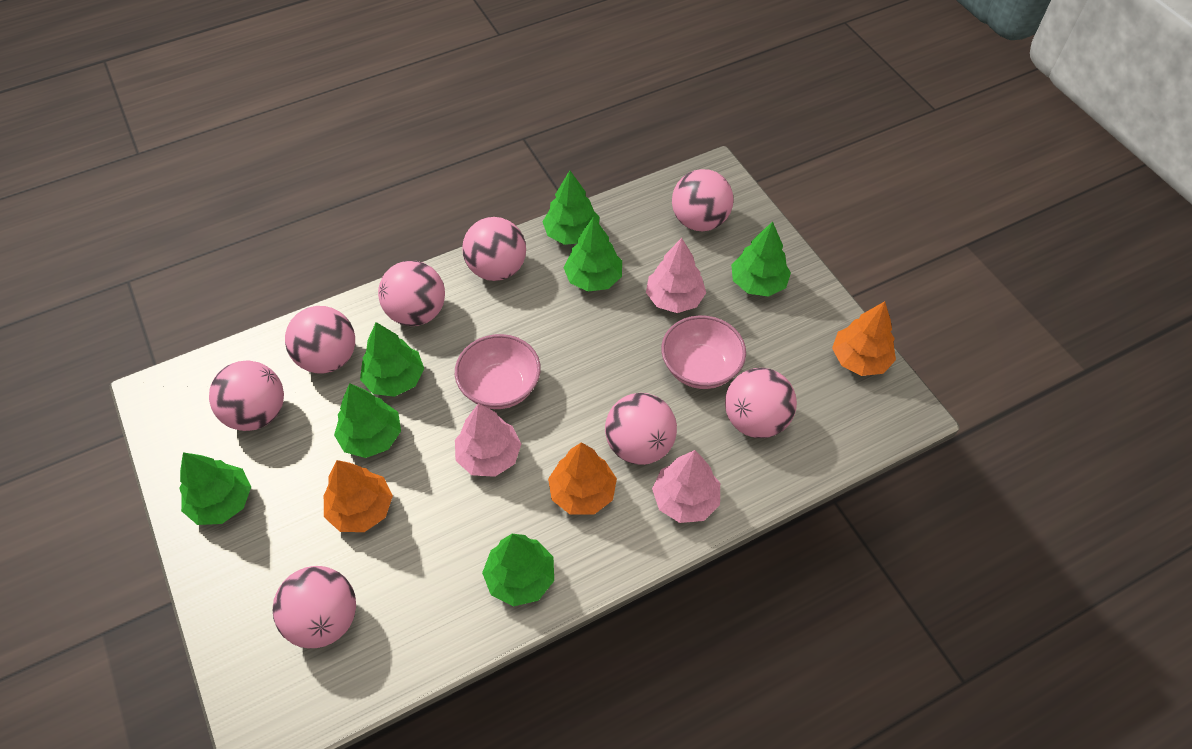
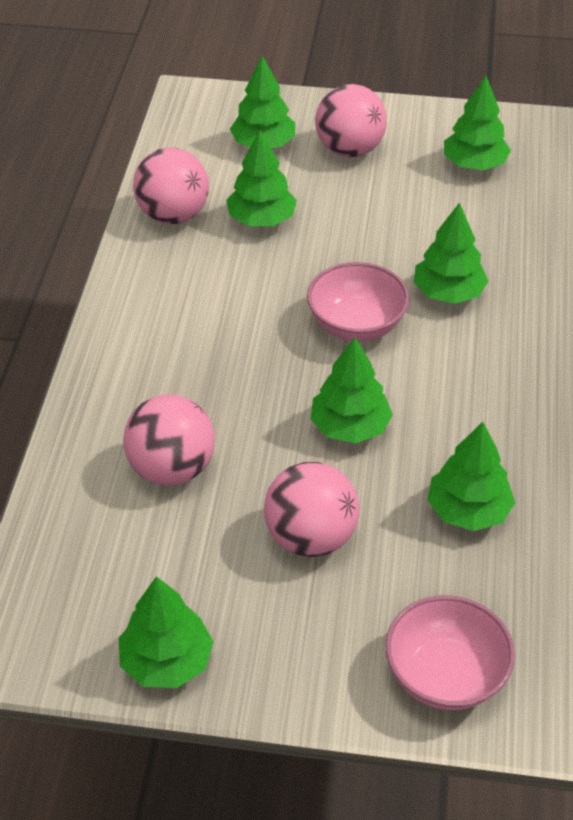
orange tree: 3 -> 0
pink ball: 8 -> 4
pink tree: 3 -> 0

